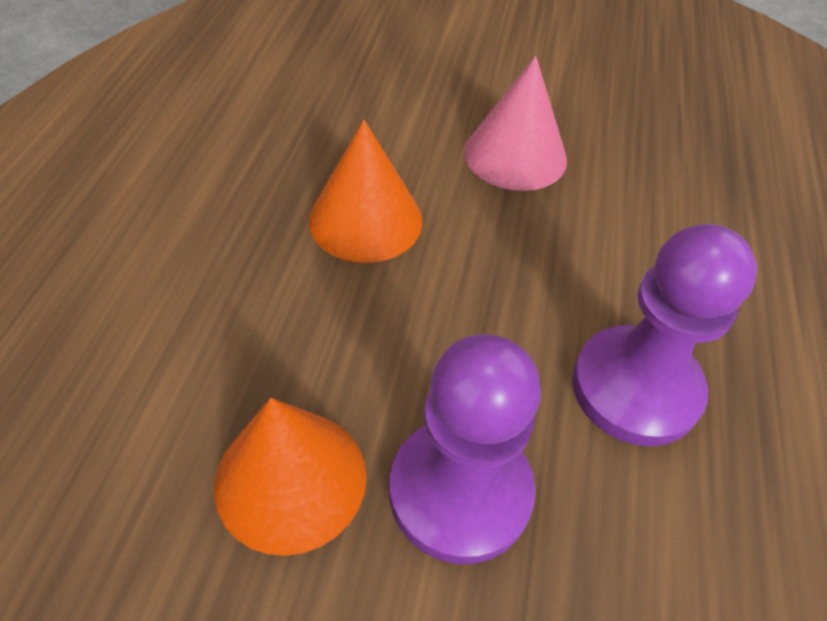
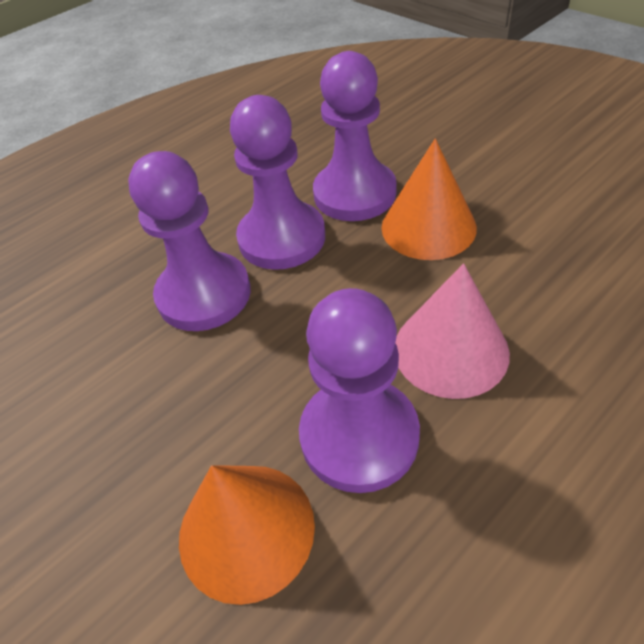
purple pawn: 2 -> 4

